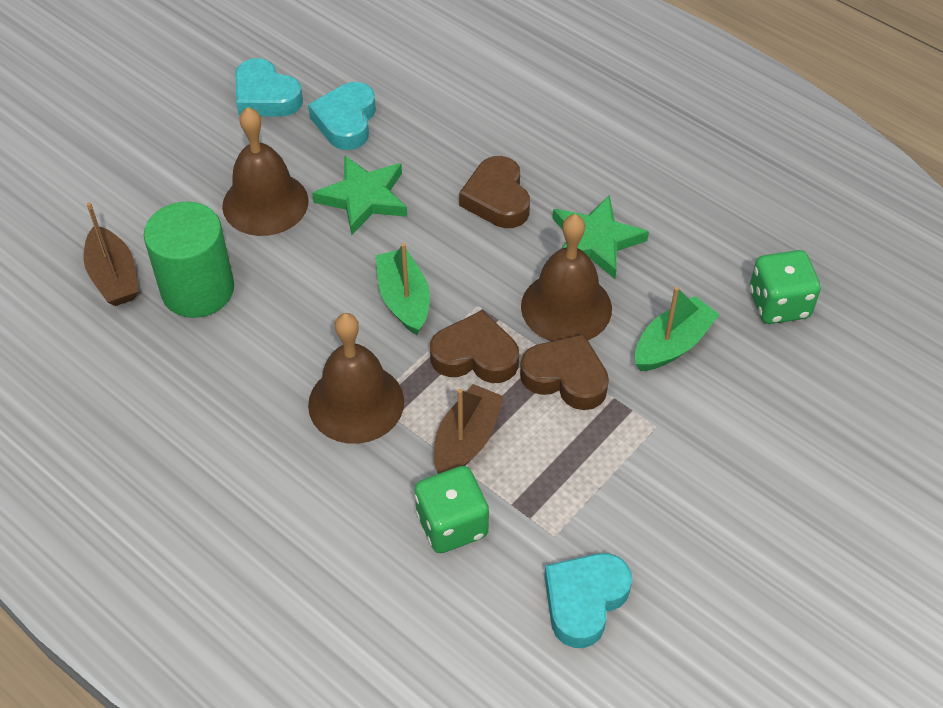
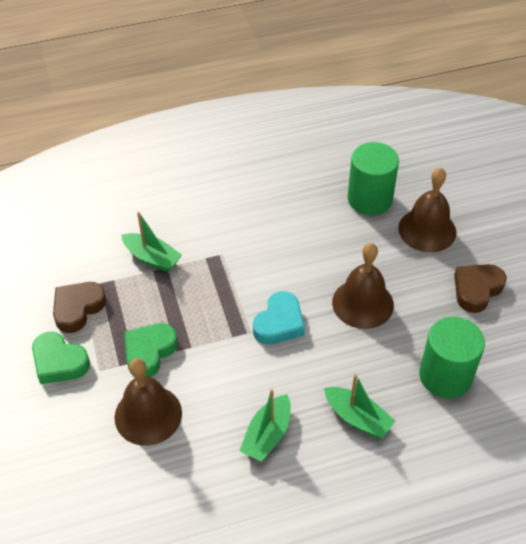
brown boat: 2 -> 0
brown heart: 3 -> 2
green boat: 2 -> 3
green cylinder: 1 -> 2
green dice: 2 -> 0
green heart: 0 -> 2
green star: 2 -> 0
turquoise heart: 3 -> 1

